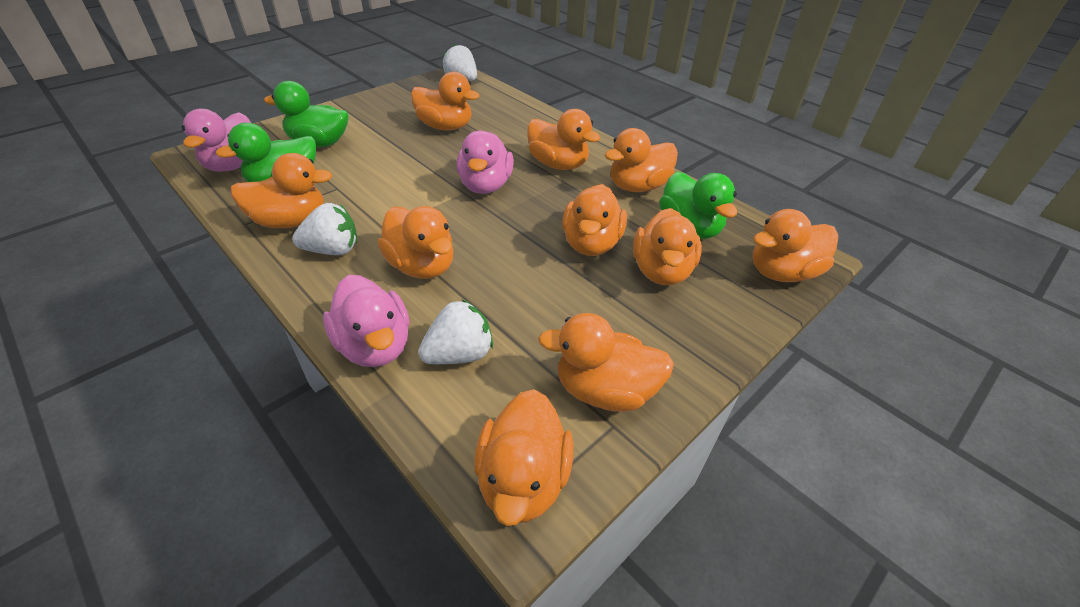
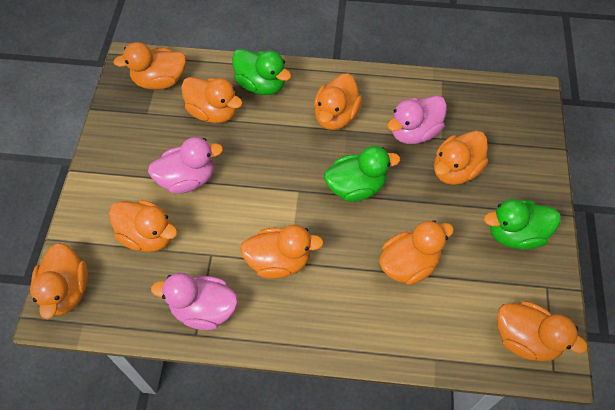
orange duck: 10 -> 9
white strawberry: 3 -> 0

